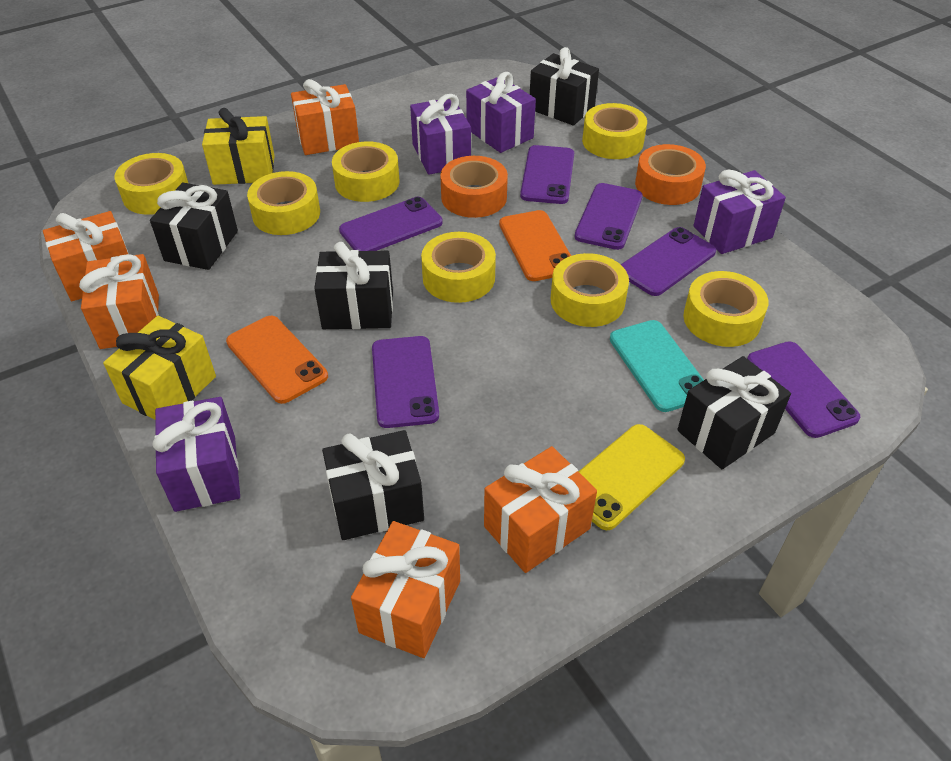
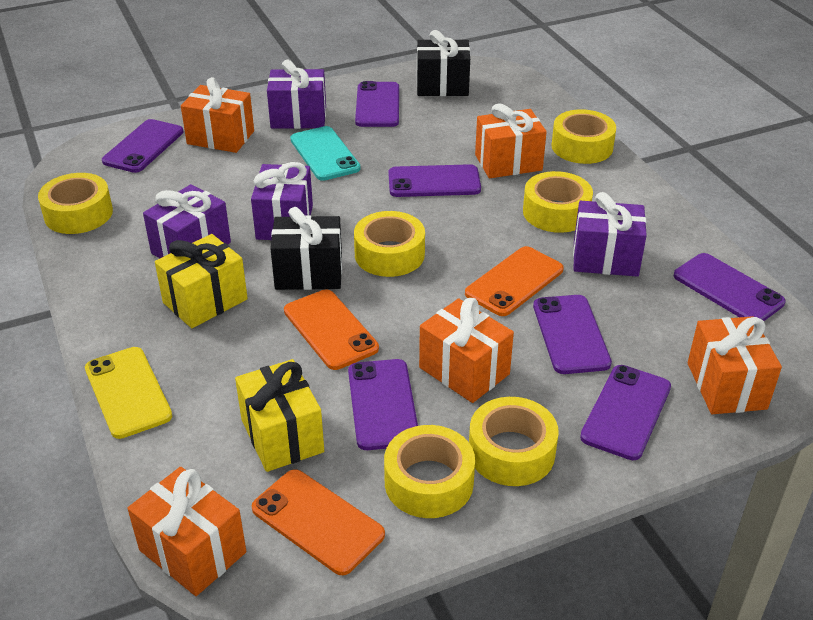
black gift: 5 -> 2
orange phone: 2 -> 3
orange tape: 2 -> 0
purple phone: 6 -> 7
yellow tape: 7 -> 6

